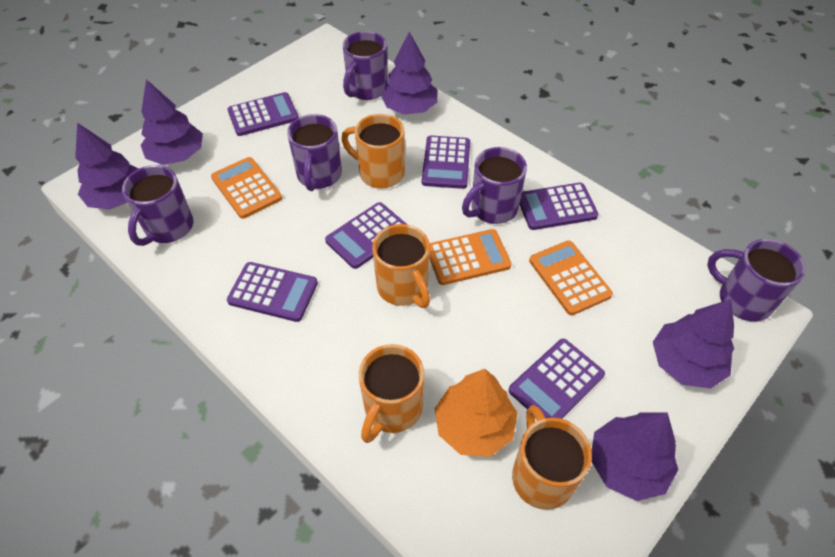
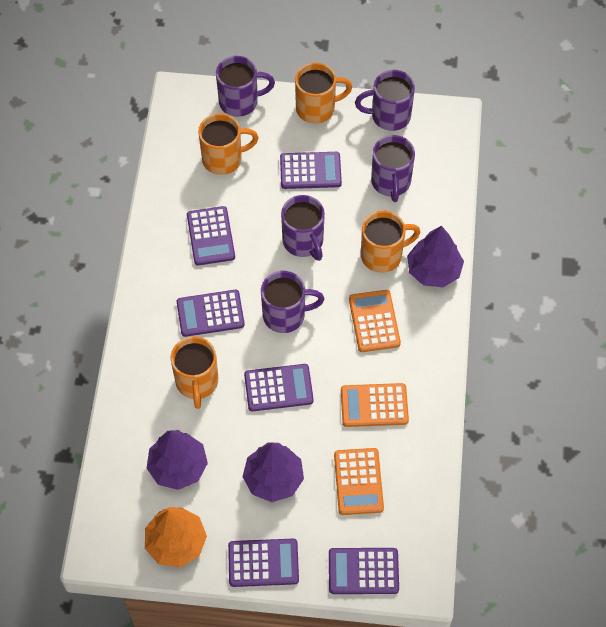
purple tree: 5 -> 3

